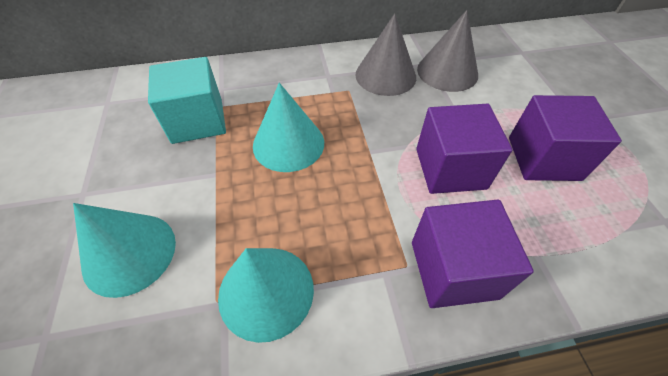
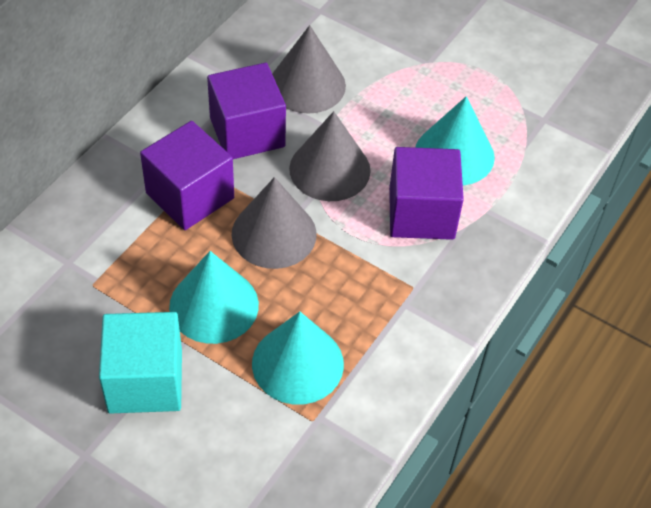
grey cone: 2 -> 3

